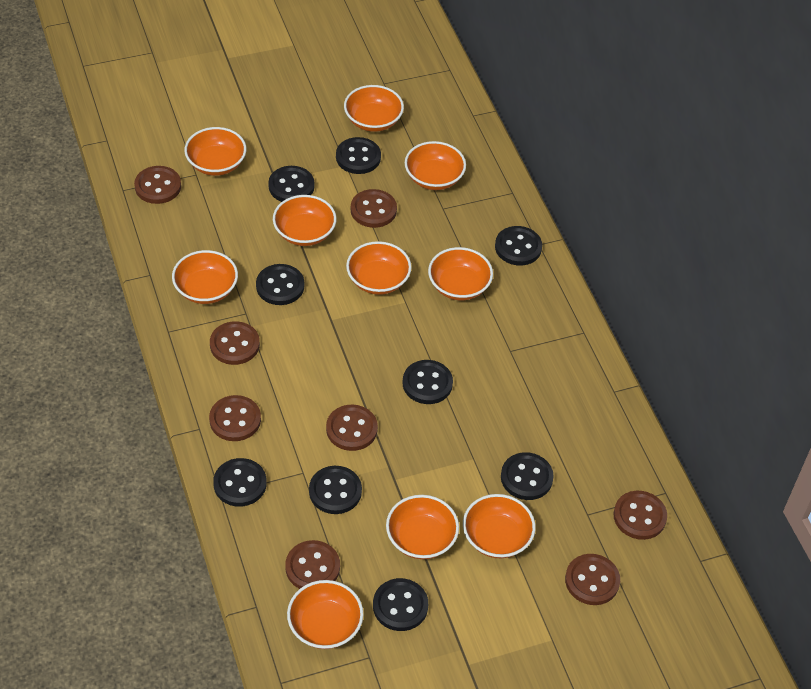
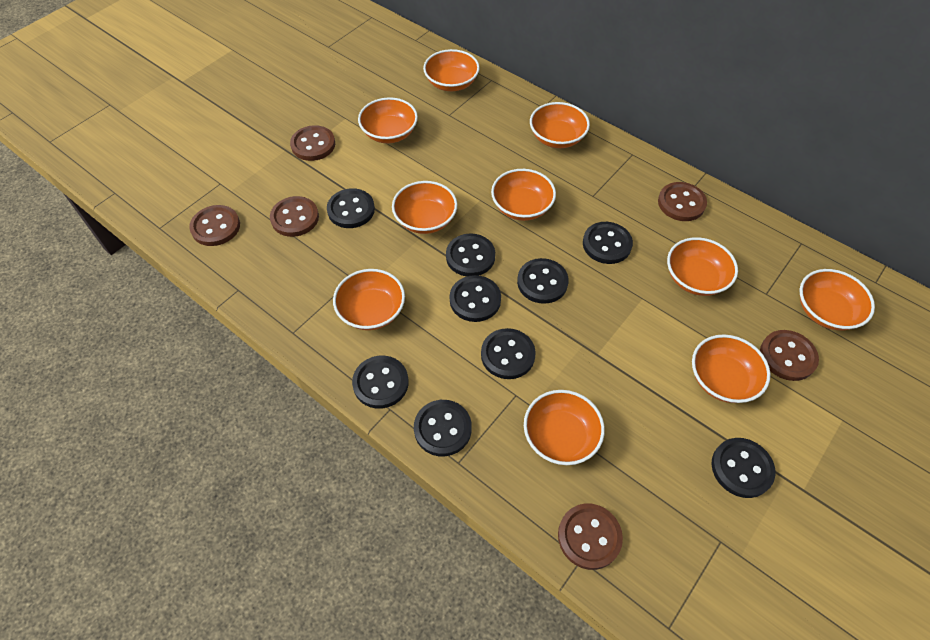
brown button: 8 -> 6

